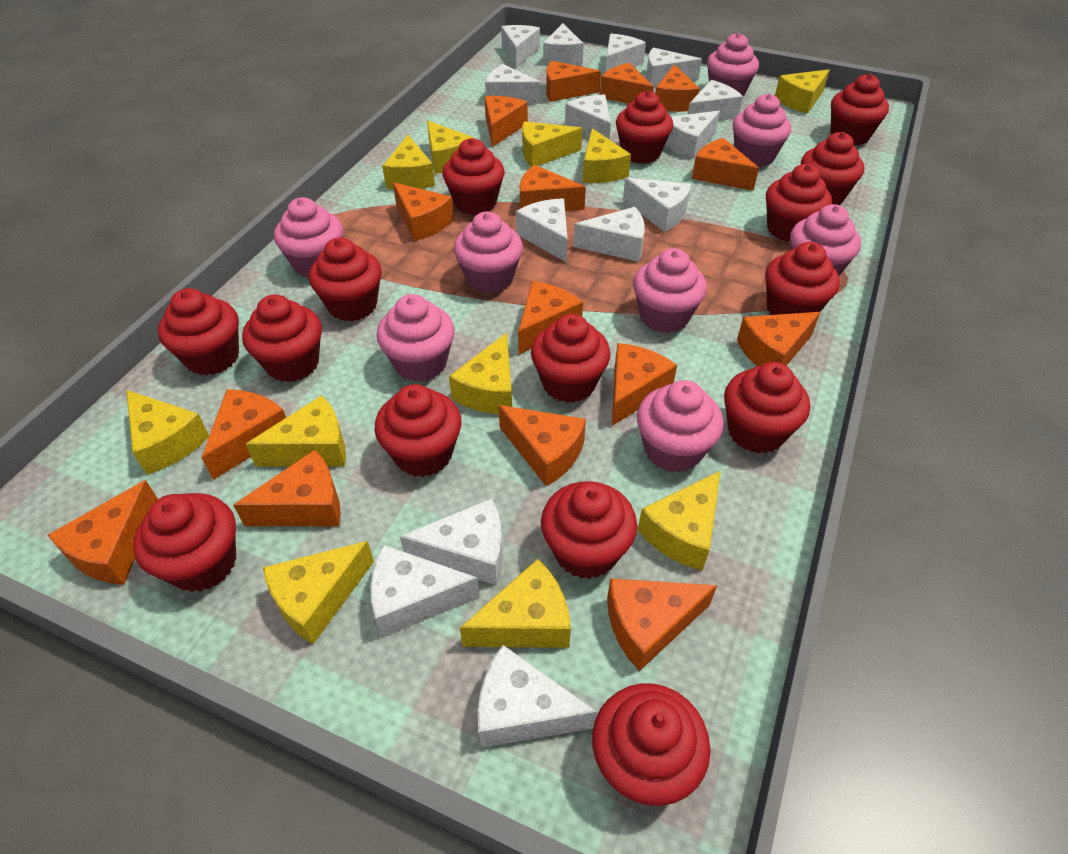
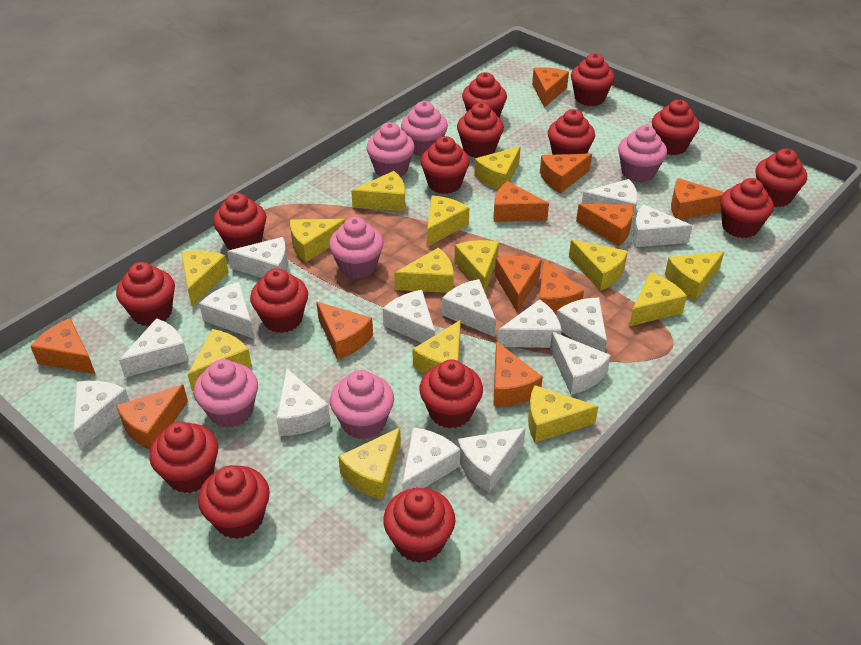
orange cheese: 15 -> 11
pink cupcake: 8 -> 6
yellow cheese: 11 -> 14

